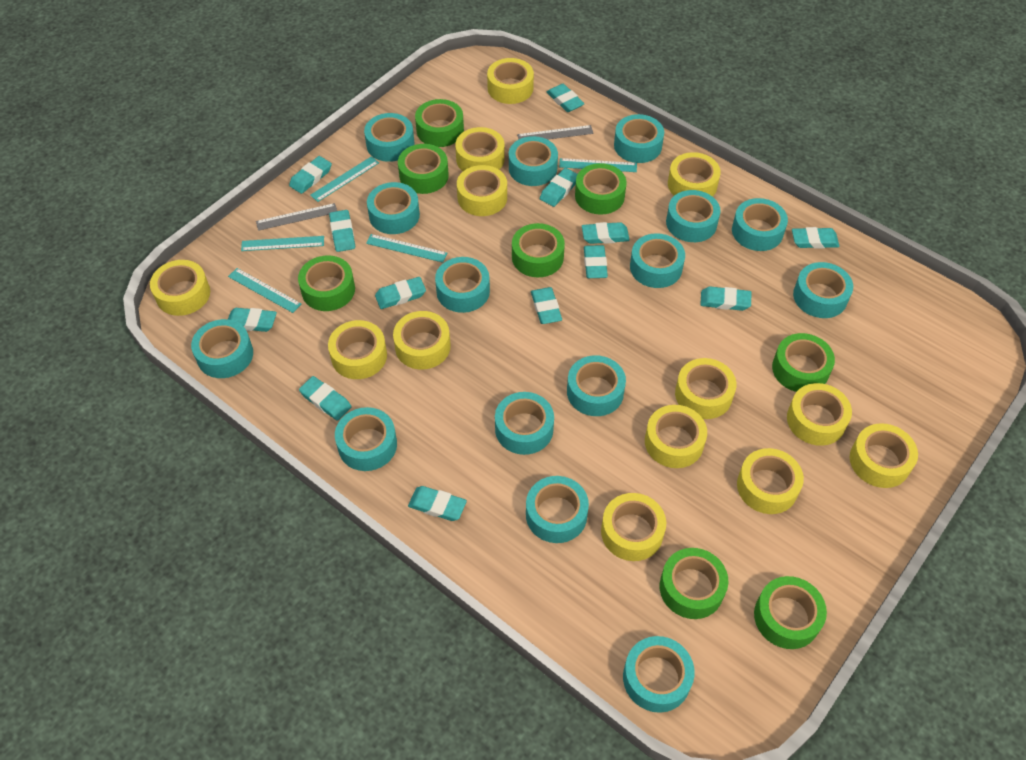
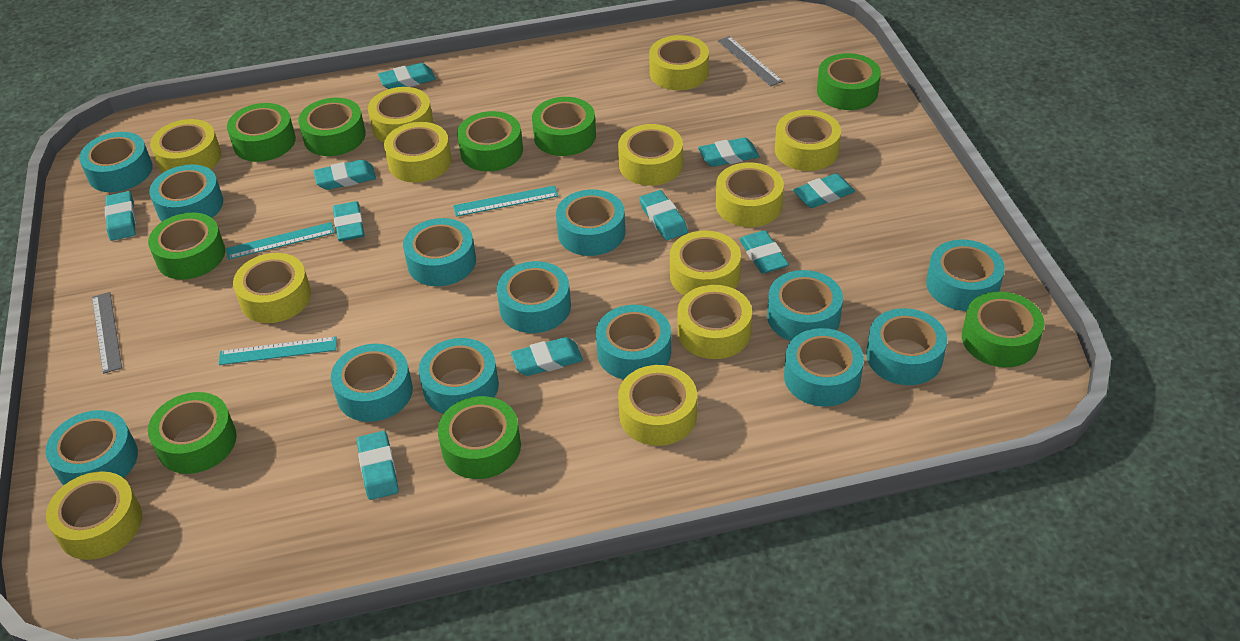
green tape: 8 -> 9
turquoise eraser: 13 -> 10
turquoise ruler: 5 -> 3
turquoise tape: 15 -> 13
yellow tape: 13 -> 12

